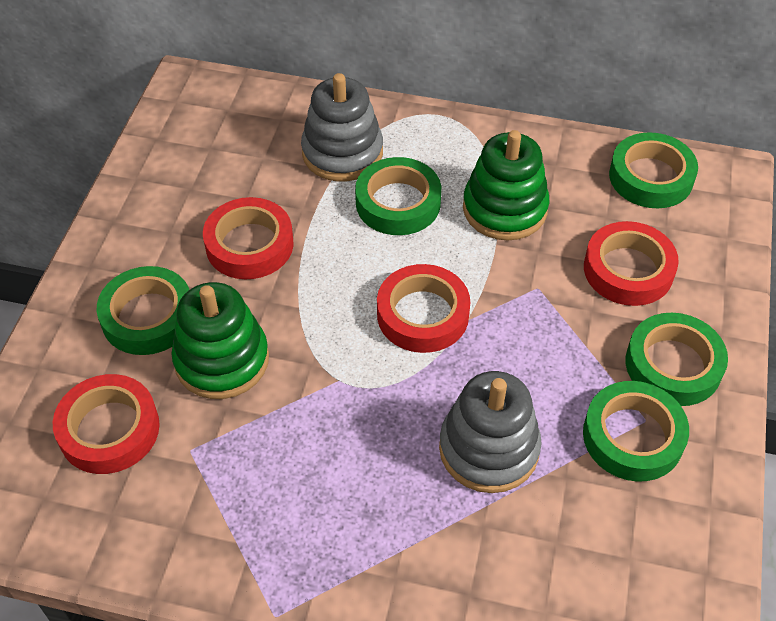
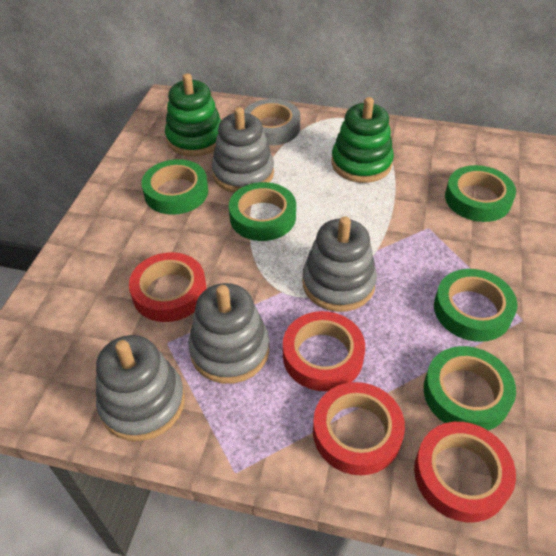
grey stacking toy: 2 -> 4
grey tape: 0 -> 1

